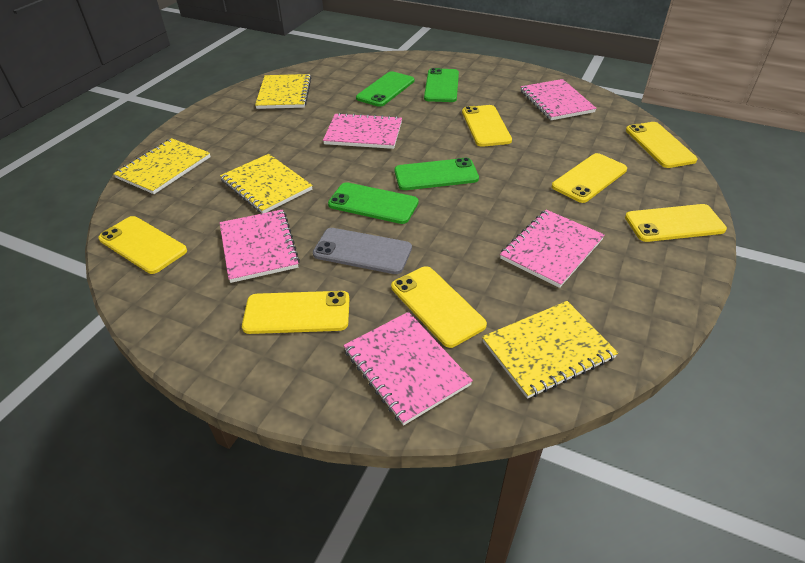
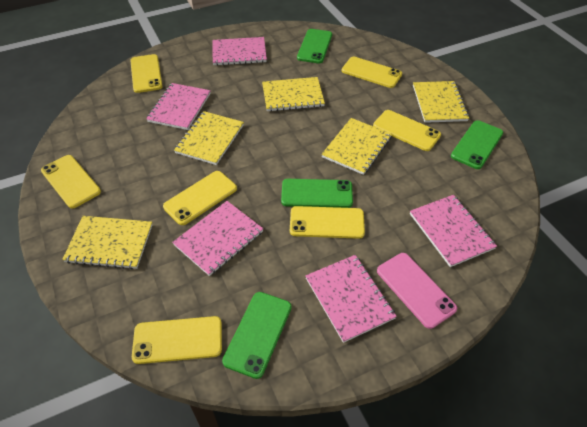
grey phone: 1 -> 0
pink phone: 0 -> 1
yellow notebook: 4 -> 5

